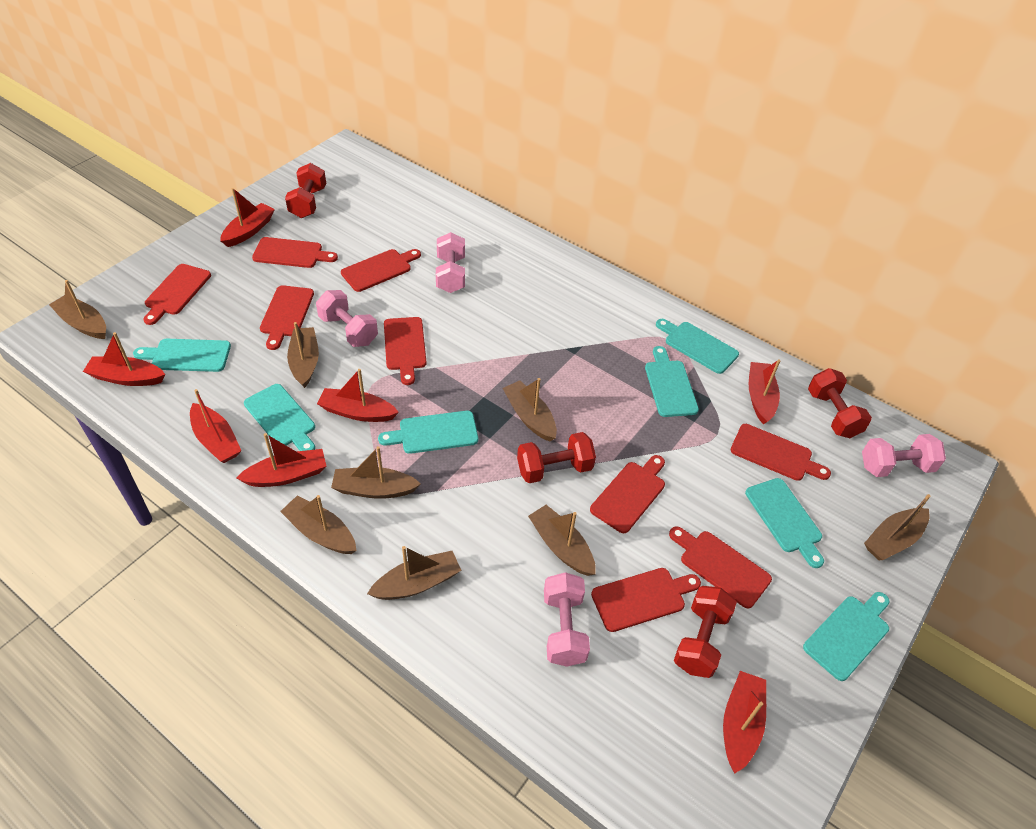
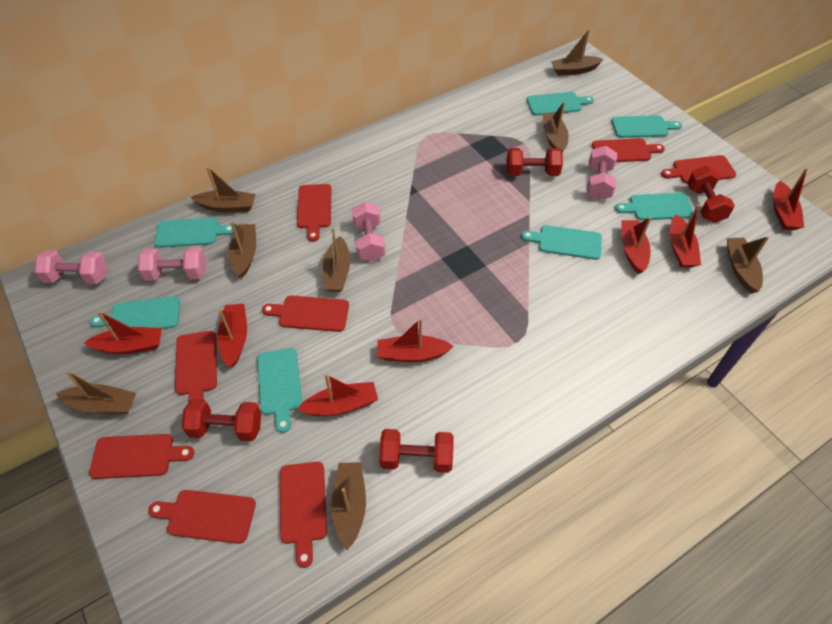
red cutting board: 9 -> 8

